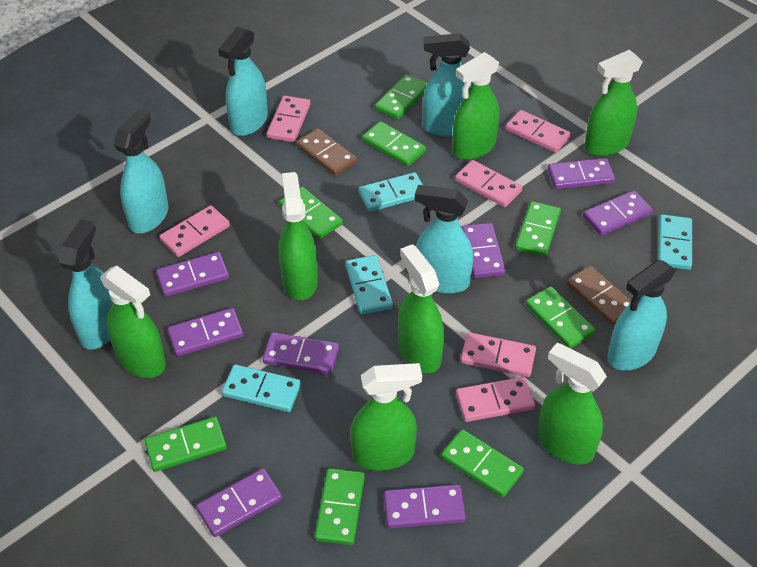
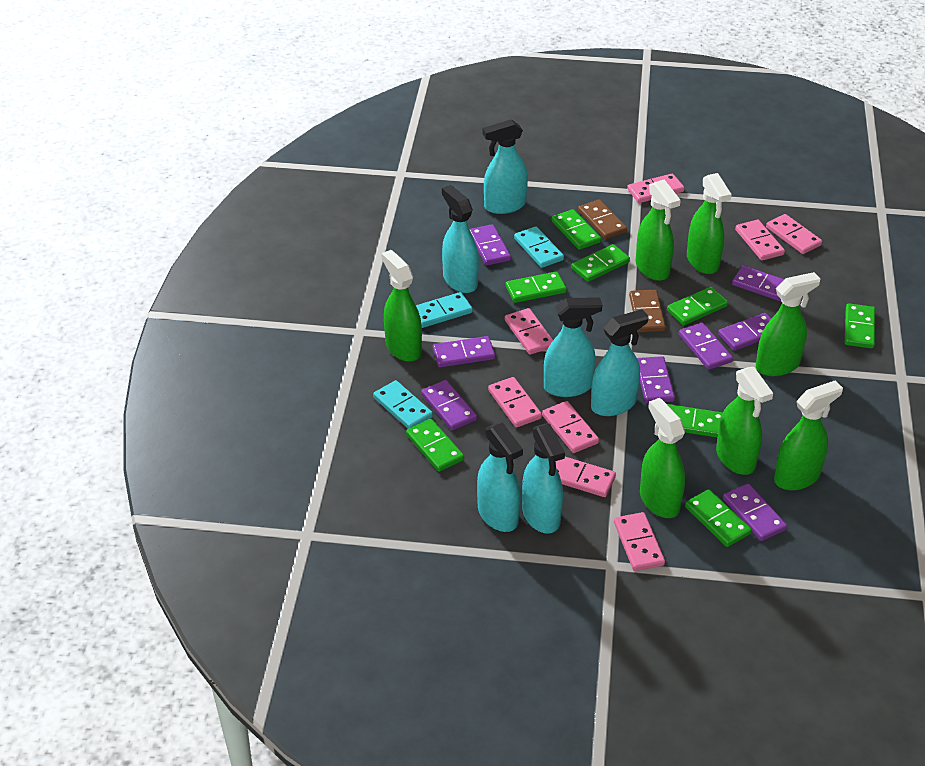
pink domino: 6 -> 8
turquoise domino: 4 -> 3

